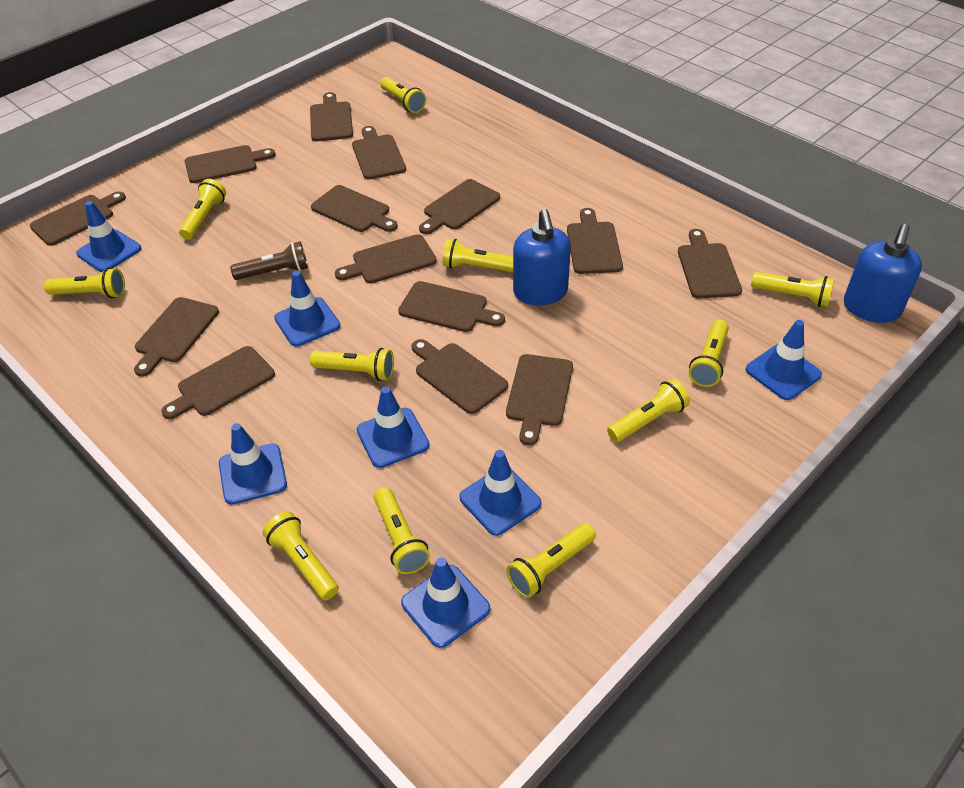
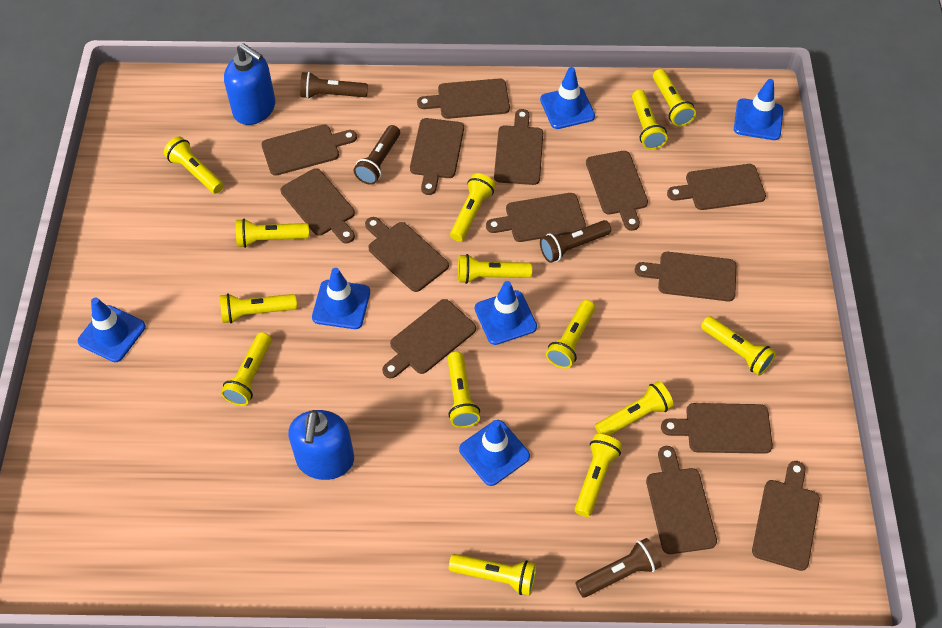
blue traffic cone: 7 -> 6
brown flashlight: 1 -> 4
yellow flashlight: 11 -> 14

